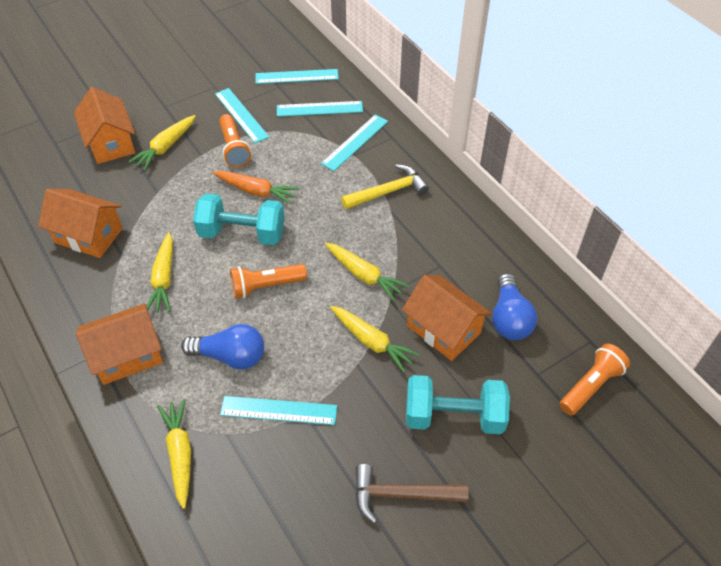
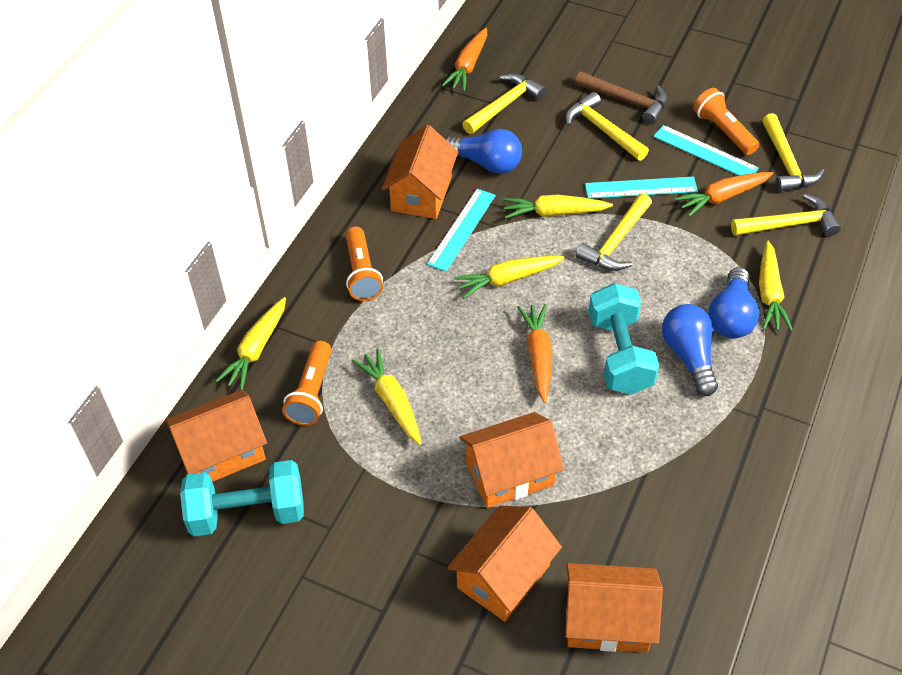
blue light bulb: 2 -> 3
orange carrot: 1 -> 3
orange house: 4 -> 5
turquoise ruler: 5 -> 3
yellow hammer: 1 -> 5

